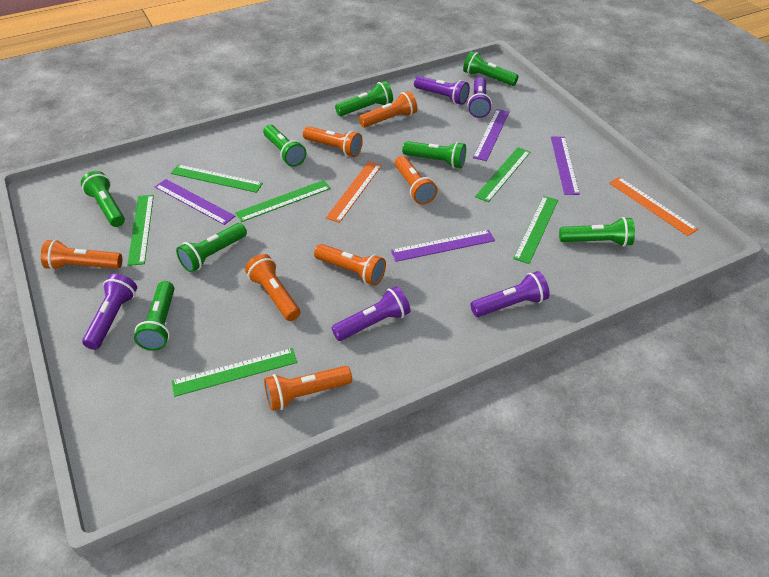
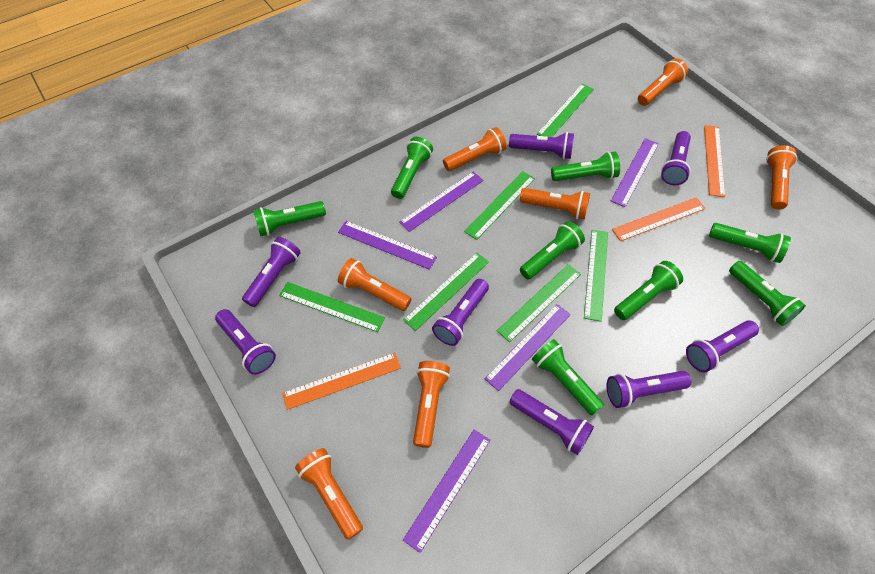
orange ruler: 2 -> 3
purple flashlight: 5 -> 8
purple ruler: 4 -> 5

